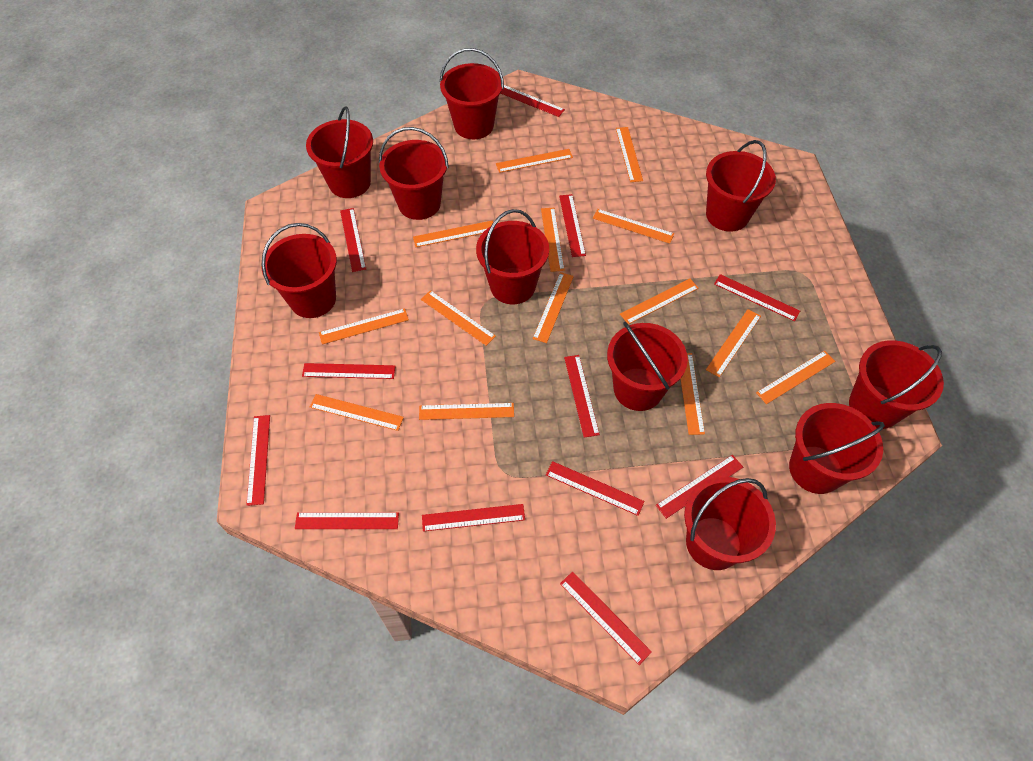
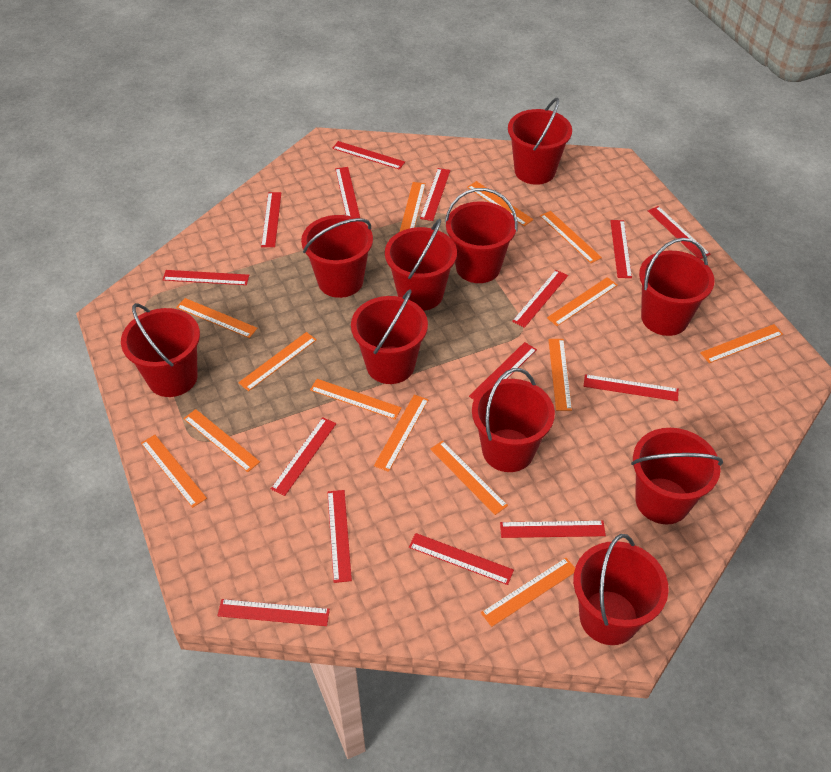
red ruler: 12 -> 15

